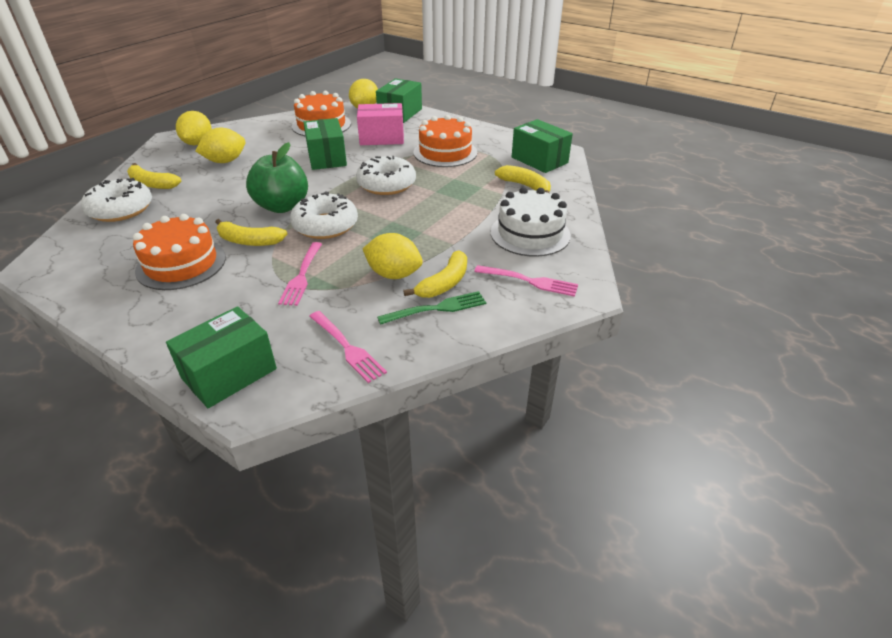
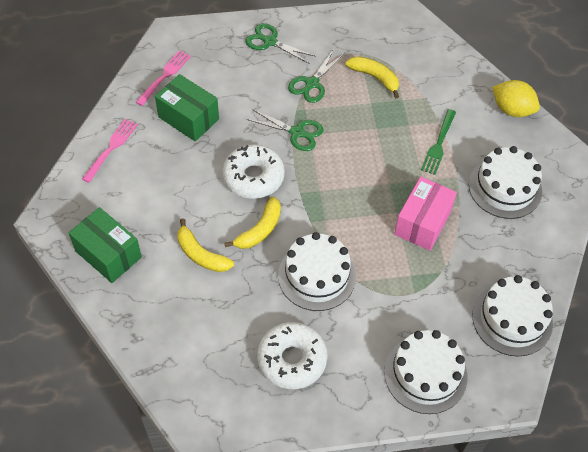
green apple: 1 -> 0
green box: 4 -> 2
green scissors: 0 -> 3
orange cake: 3 -> 0
pink fork: 3 -> 2
white cake: 1 -> 4
white donut: 3 -> 2
yellow banana: 4 -> 3
yellow lemon: 4 -> 1

